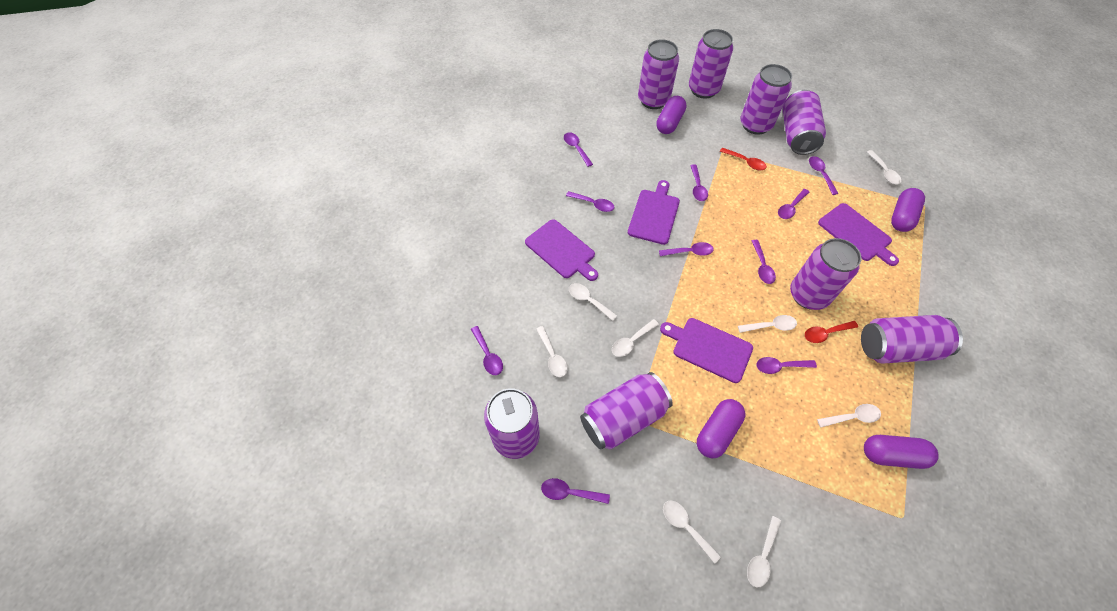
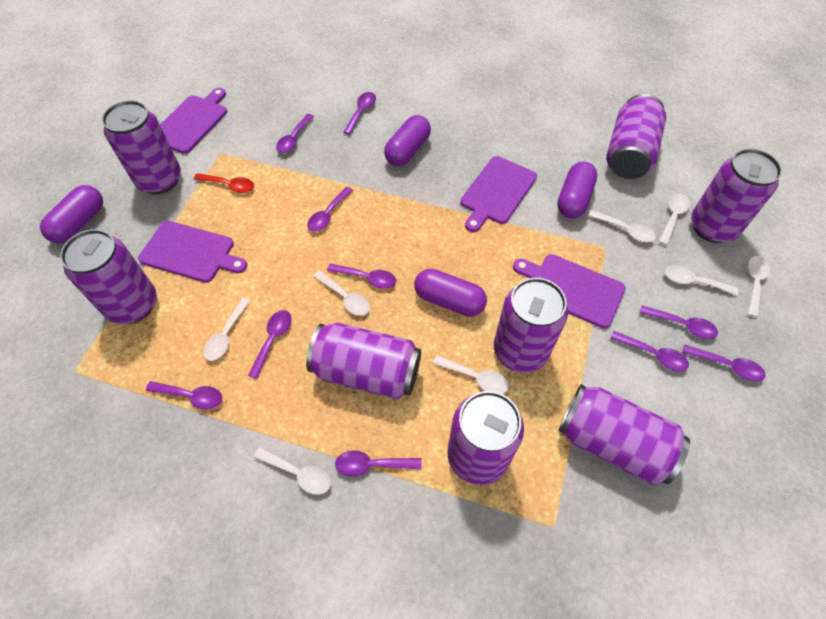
red spoon: 2 -> 1

